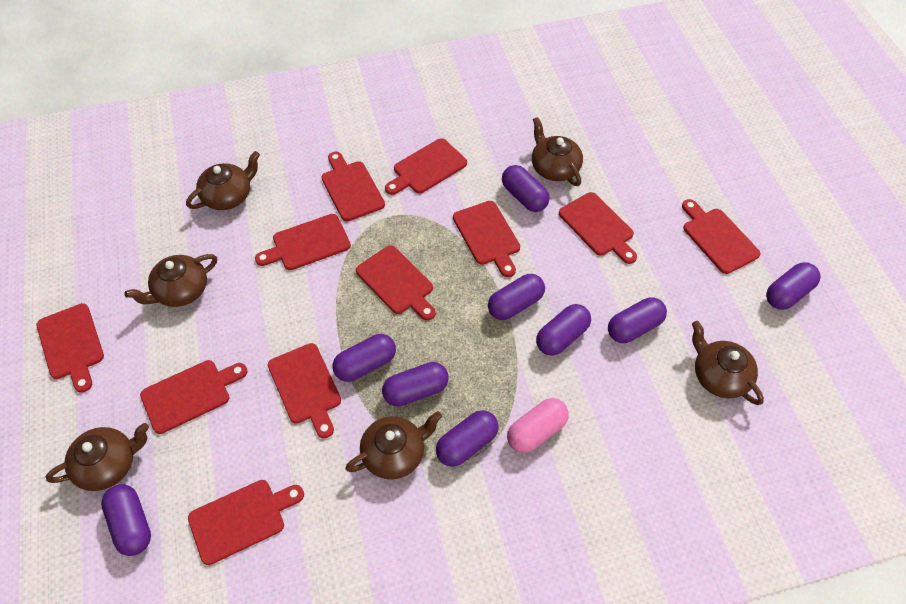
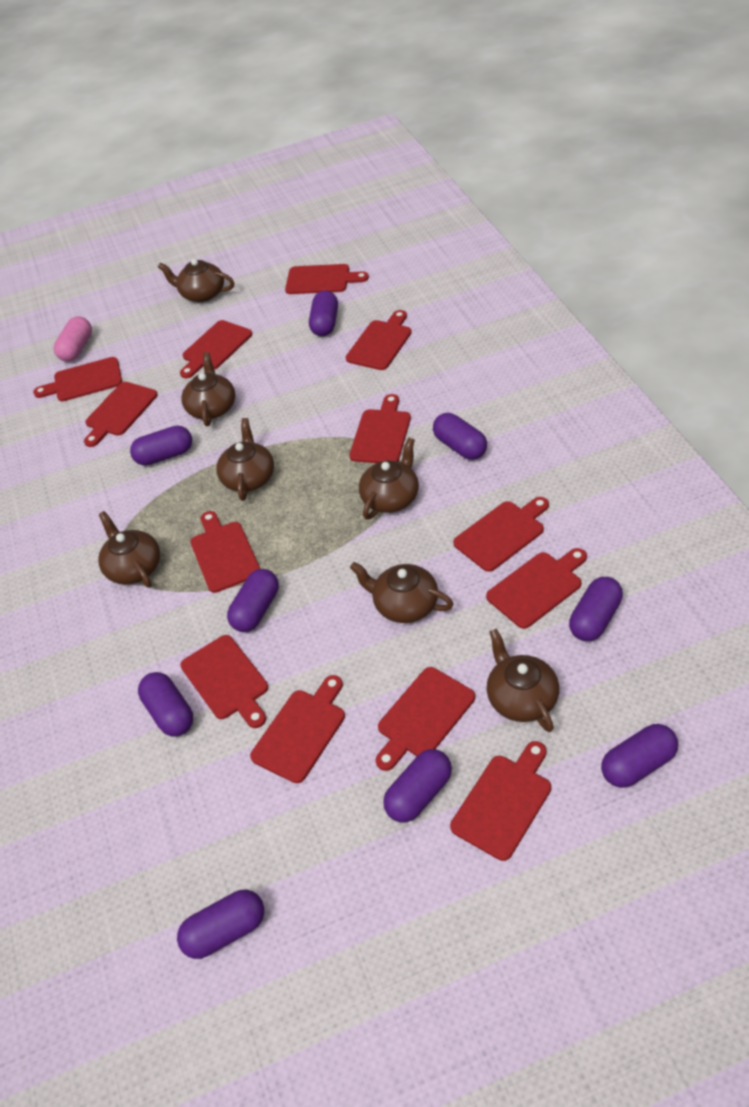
brown teapot: 6 -> 7
red cutting board: 11 -> 13

